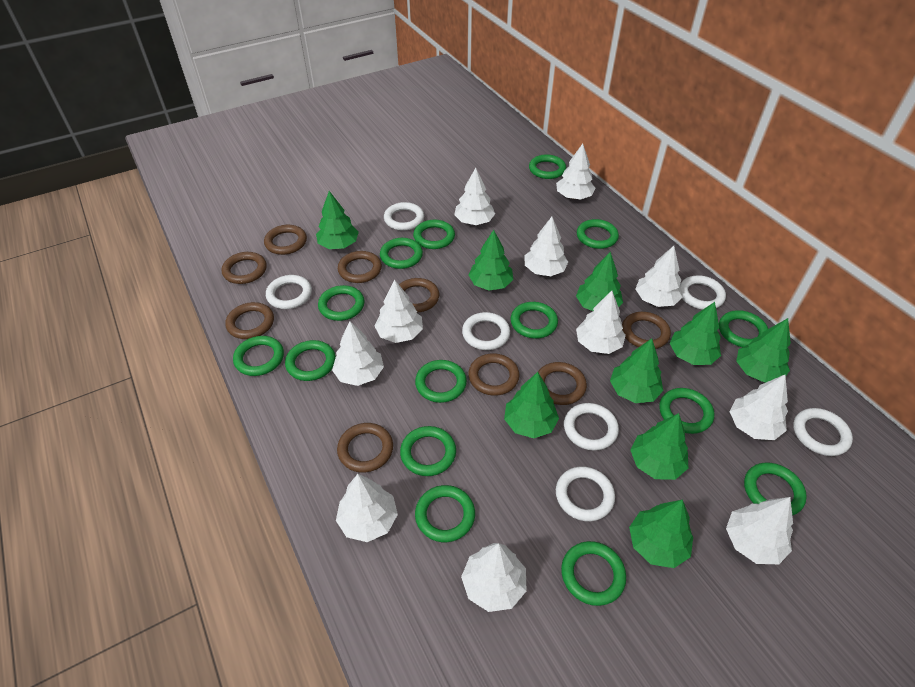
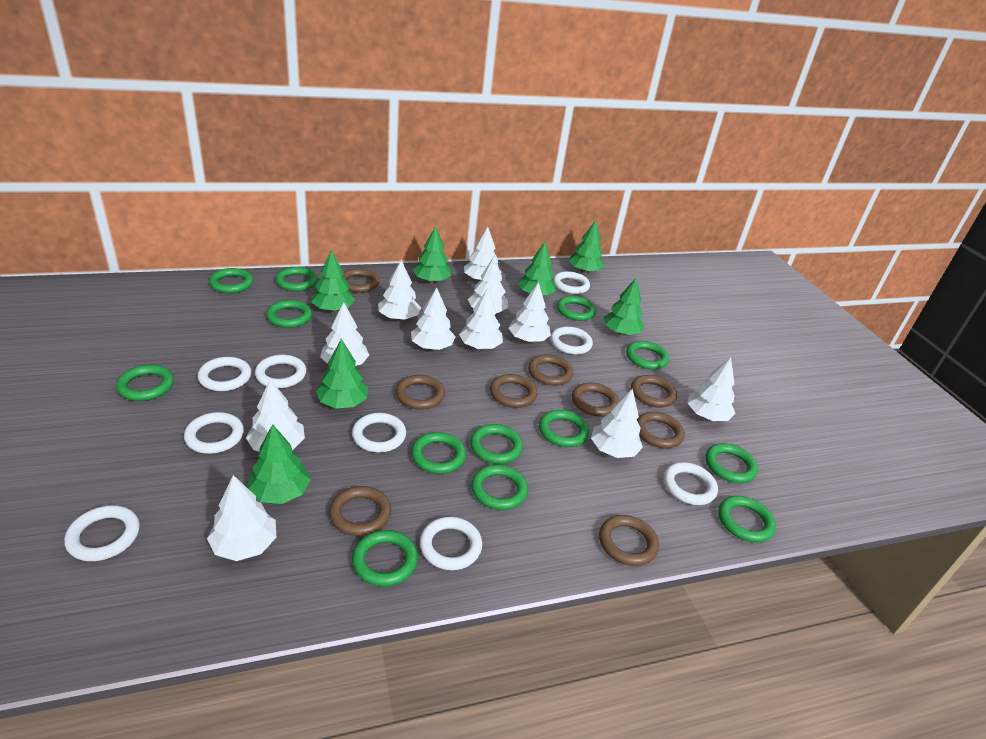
green ring: 15 -> 13
green tree: 9 -> 7
white ring: 7 -> 9

